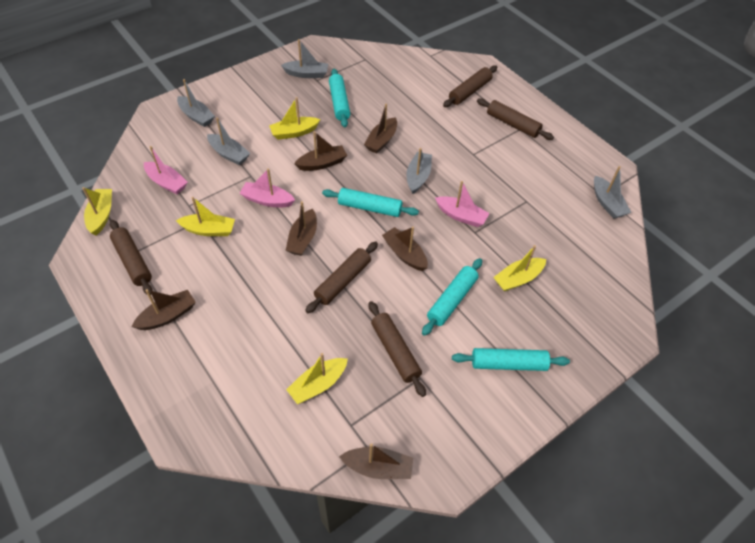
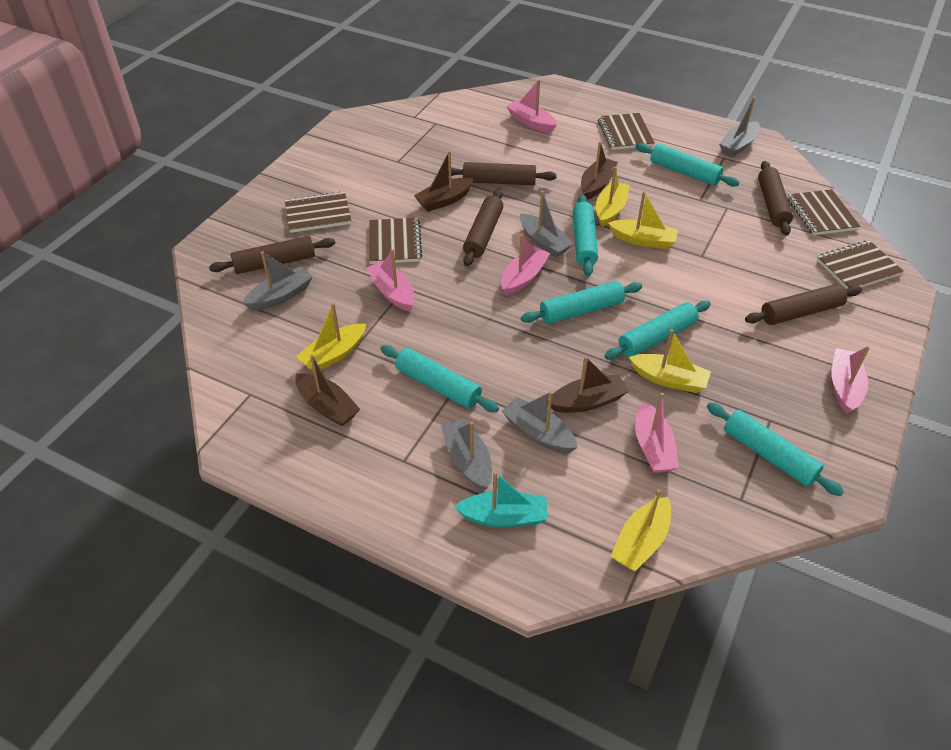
brown boat: 6 -> 4
brown notebook: 0 -> 5
pink boat: 3 -> 5
turquoise boat: 0 -> 1
turquoise rolling pin: 4 -> 6

